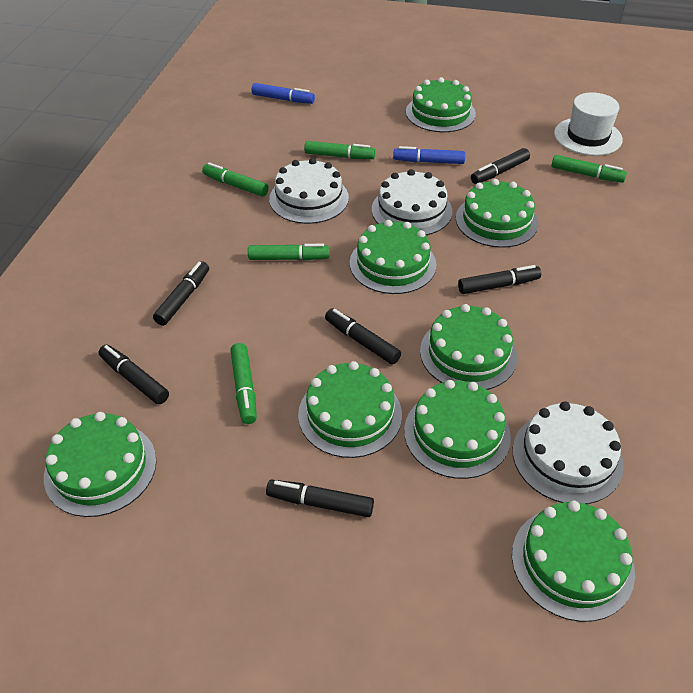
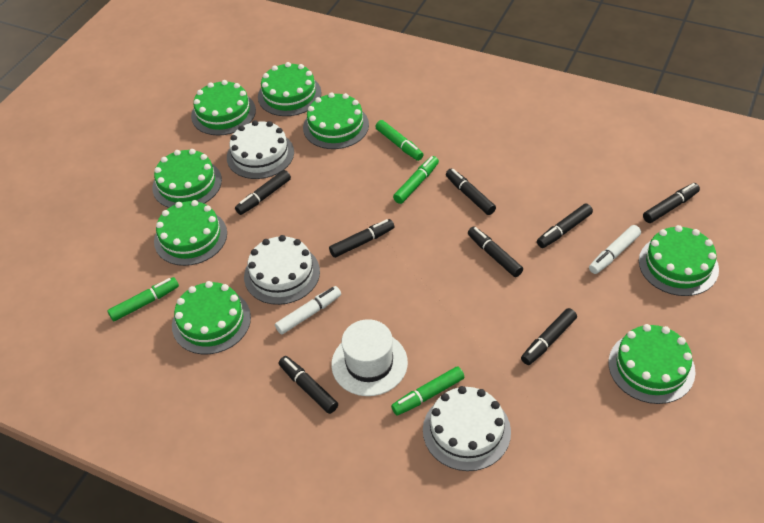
black marker: 6 -> 8
blue marker: 2 -> 0
green marker: 5 -> 4
white marker: 0 -> 2

